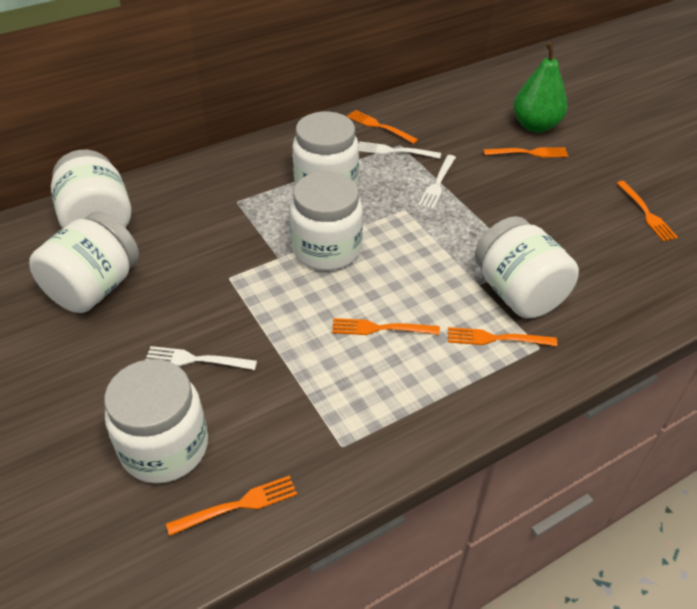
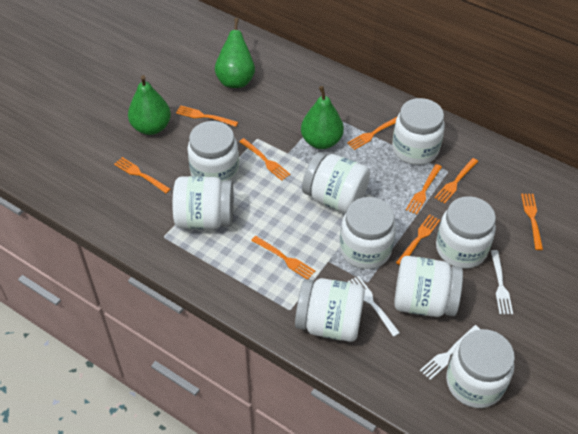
green pear: 1 -> 3
orange fork: 6 -> 9
white jar: 6 -> 9

